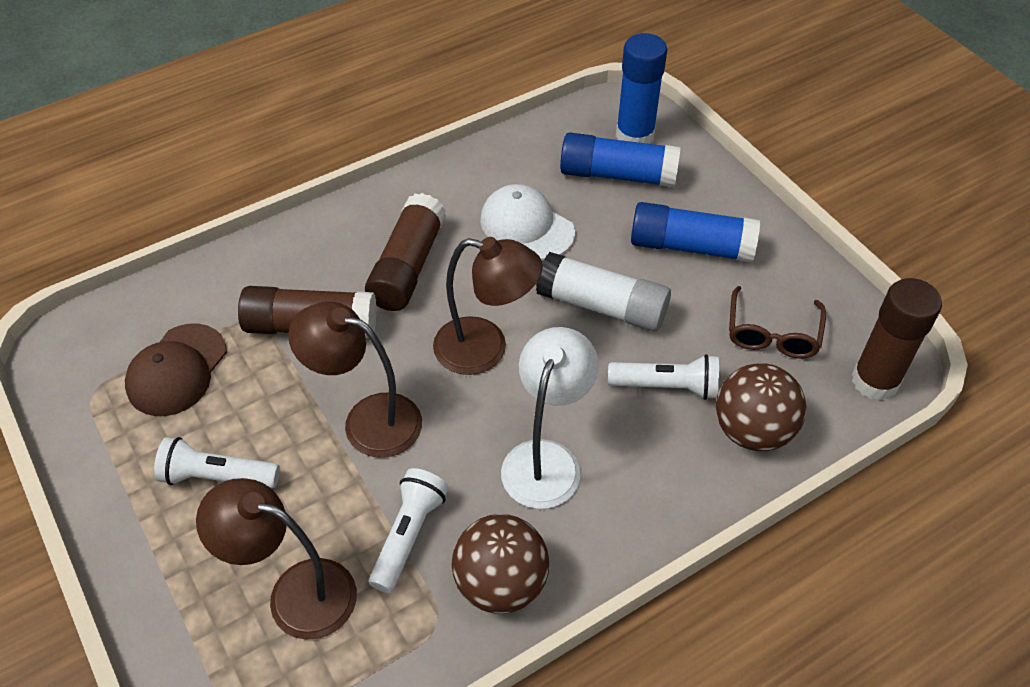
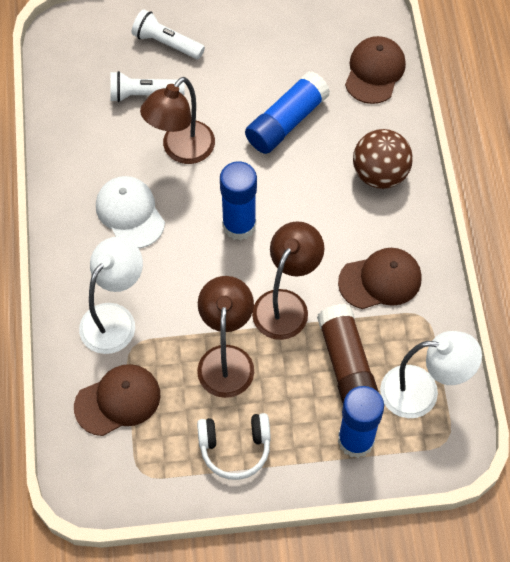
brown ball: 2 -> 1
brown cap: 1 -> 3
brown glasses: 1 -> 0
brown glue stick: 3 -> 1
white flashlight: 3 -> 2
white glue stick: 1 -> 0
white headphones: 0 -> 1
white lamp: 1 -> 2

